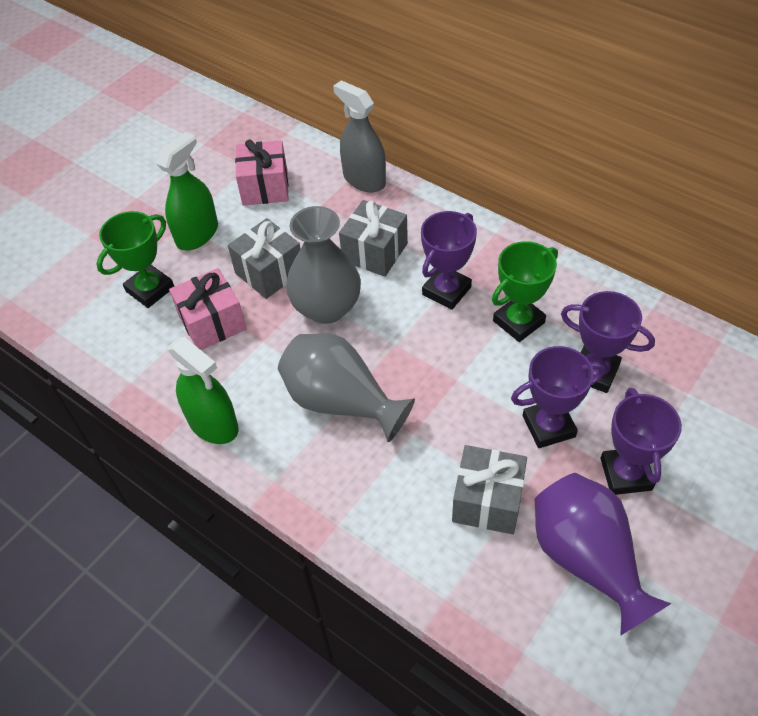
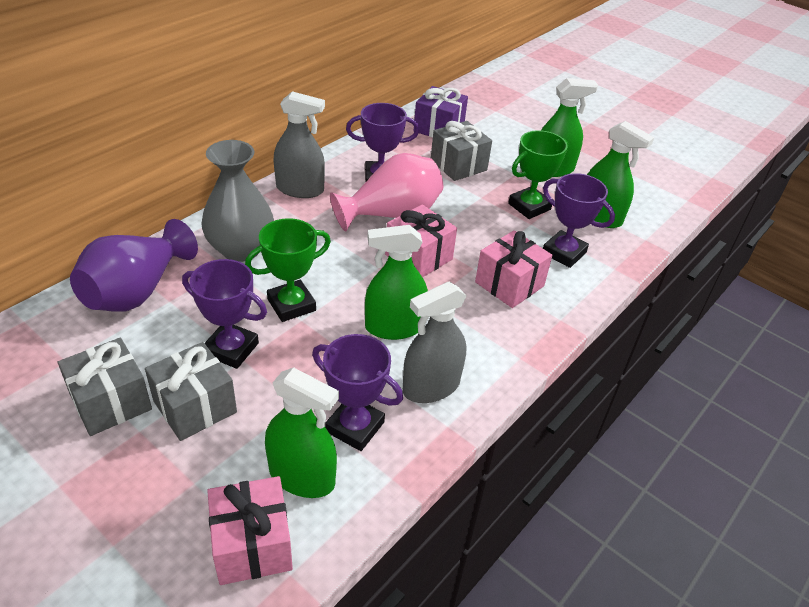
green spray bottle: 2 -> 4
grey spray bottle: 1 -> 2
grey vase: 2 -> 1
pink gift: 2 -> 3
pink vase: 0 -> 1
purple gift: 0 -> 1

